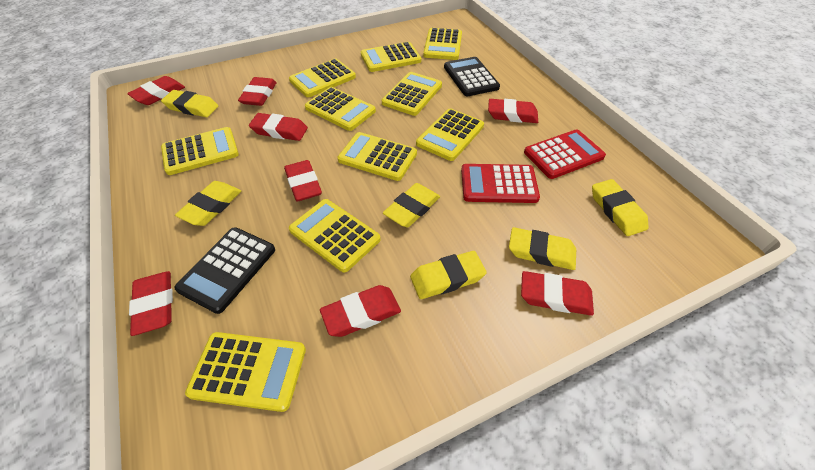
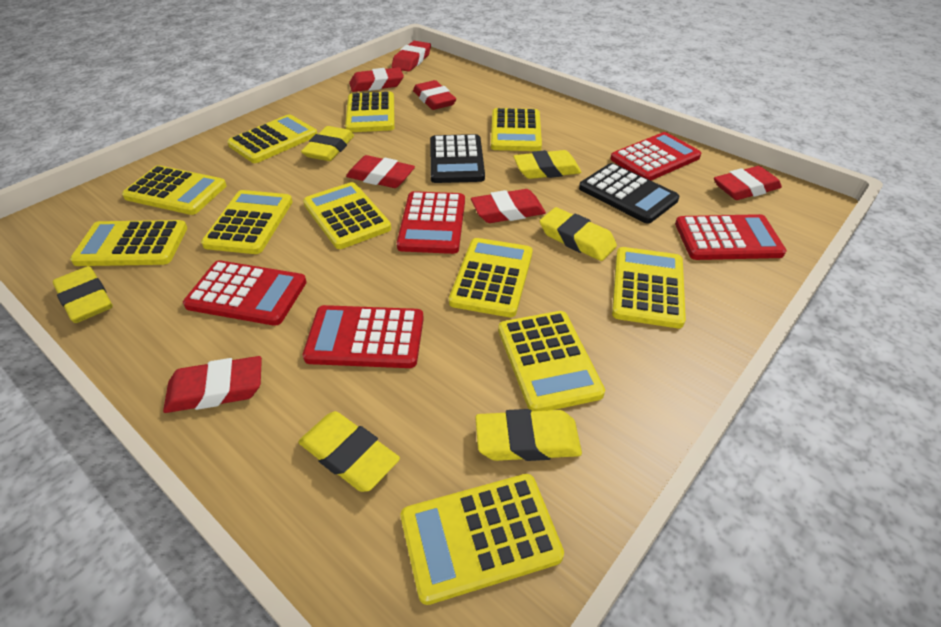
red calculator: 2 -> 5
red eraser: 8 -> 7
yellow calculator: 10 -> 11

